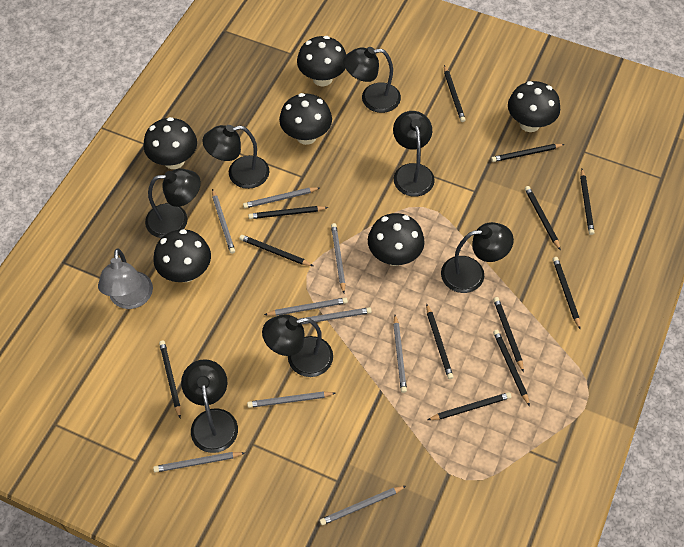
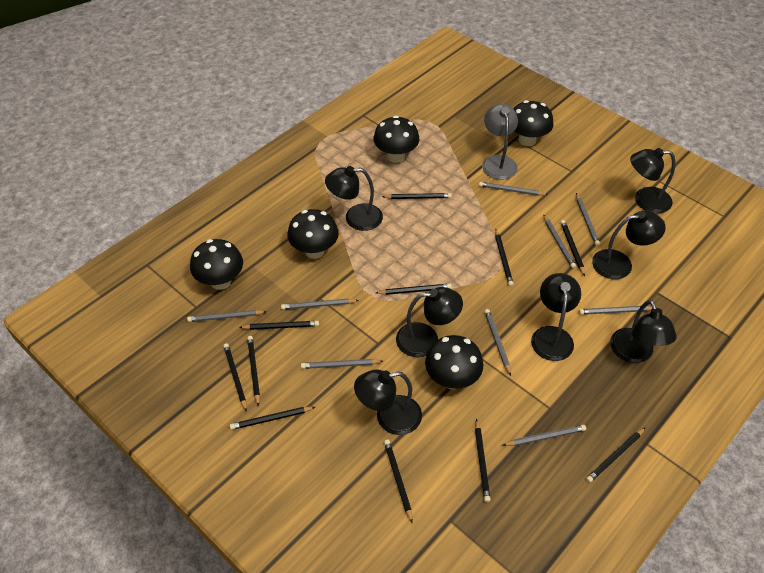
black mushroom: 6 -> 5
black pencil: 12 -> 11

